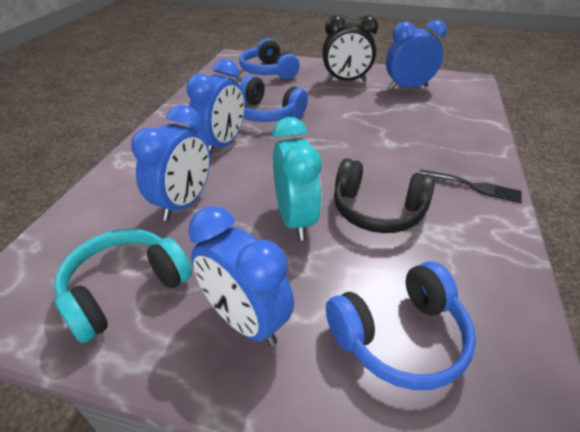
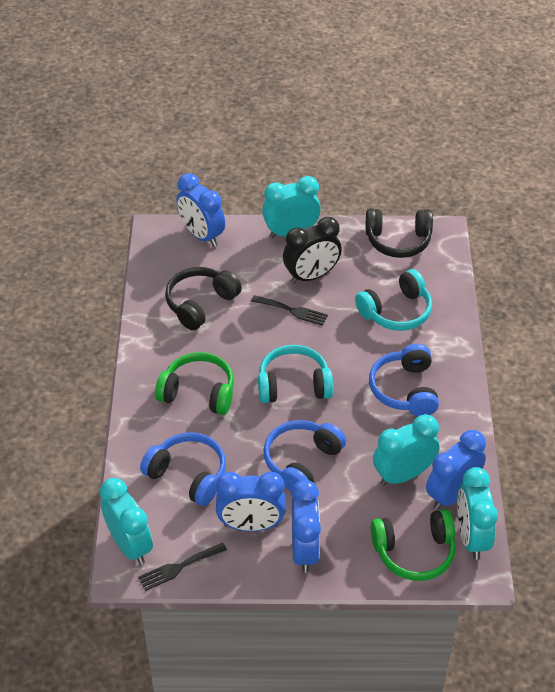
black fork: 1 -> 2
black headphones: 1 -> 2
green headphones: 0 -> 2
turquoise clock: 1 -> 4
turquoise headphones: 1 -> 2

